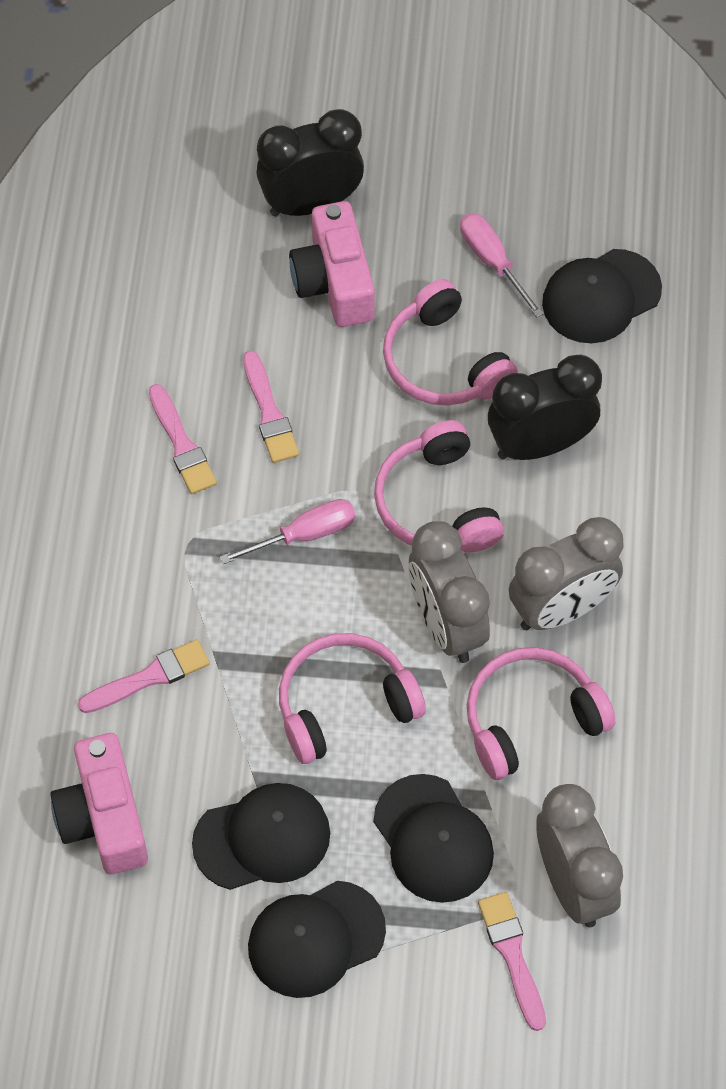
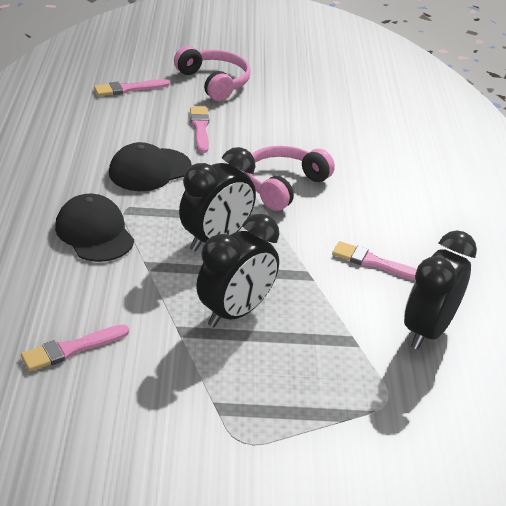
black cap: 4 -> 2
black clock: 2 -> 3
grey clock: 3 -> 0
pink camera: 2 -> 0
pink headphones: 4 -> 2
pink screwdriver: 2 -> 0

